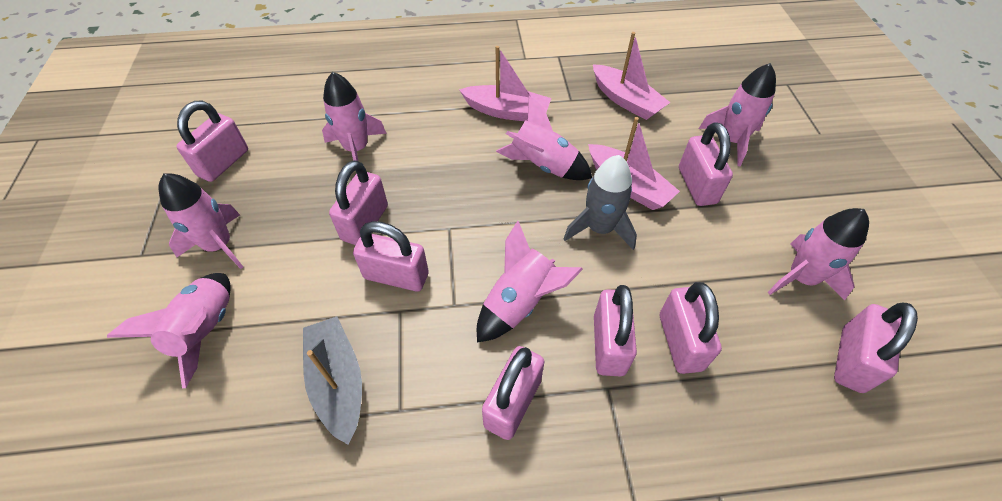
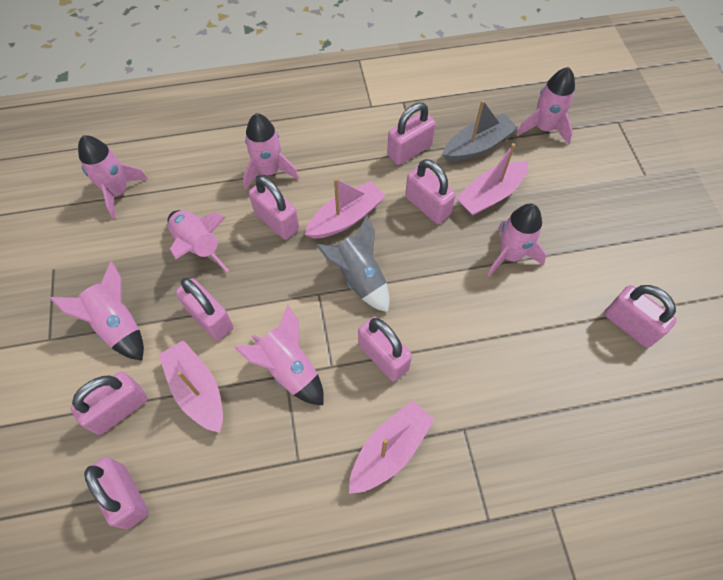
pink boat: 3 -> 4

